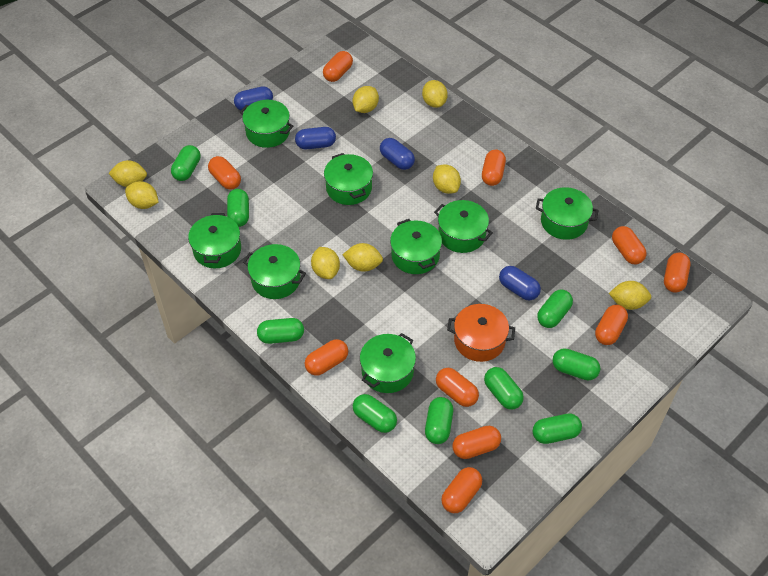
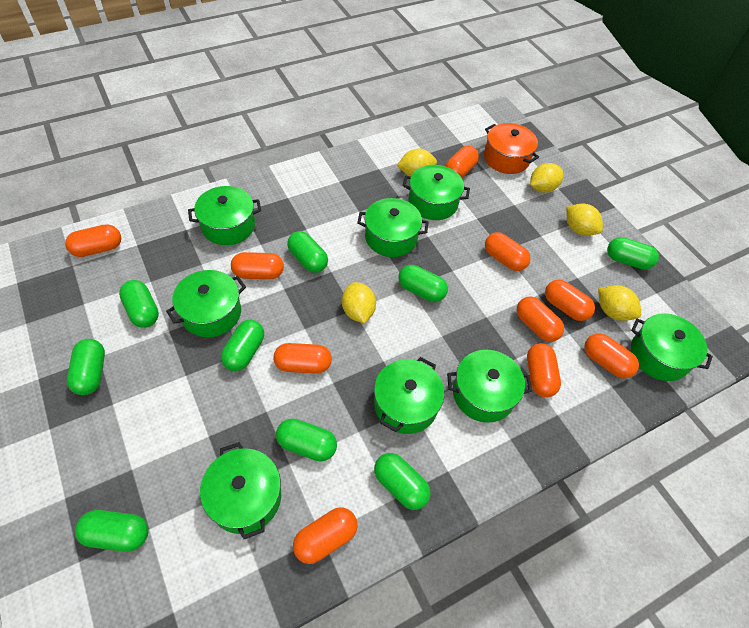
blue capsule: 4 -> 0
yellow lemon: 8 -> 5

